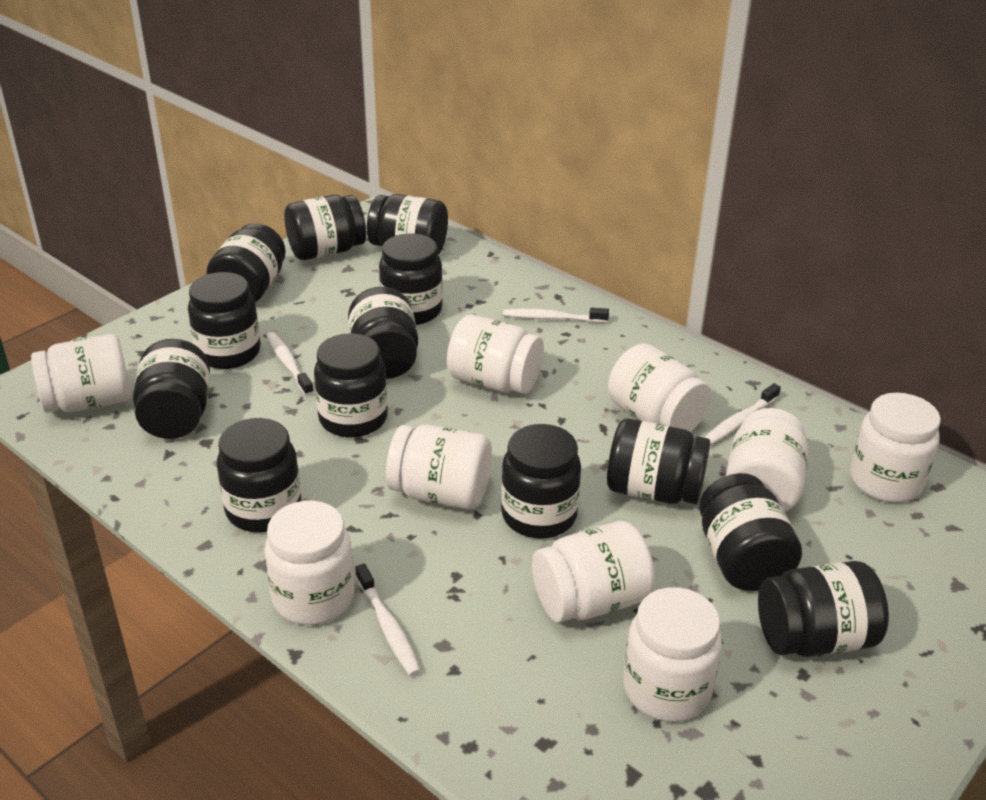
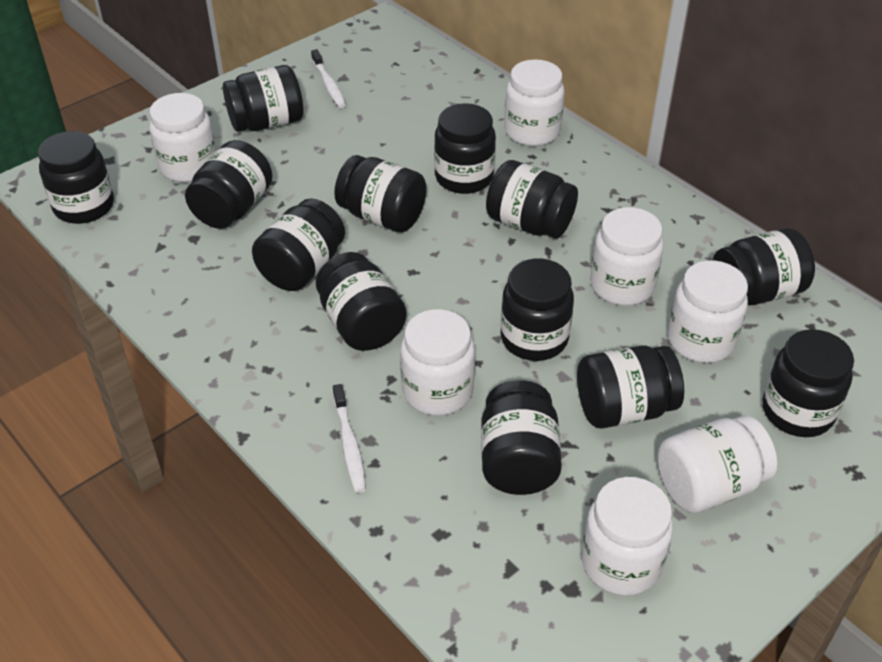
white jar: 9 -> 7
white toothbrush: 4 -> 2

